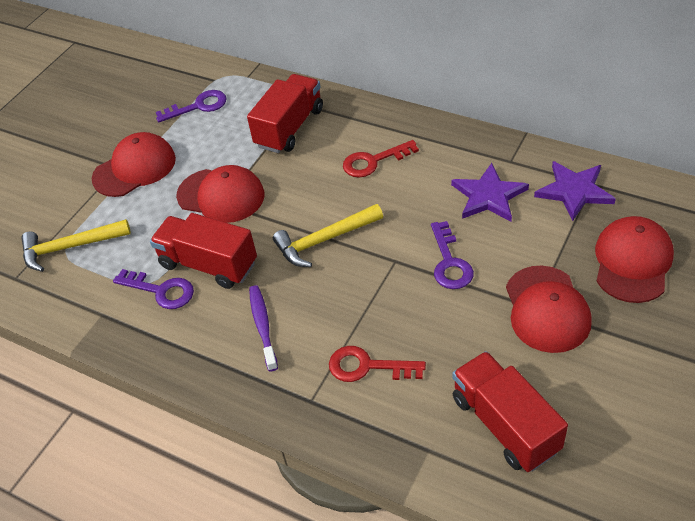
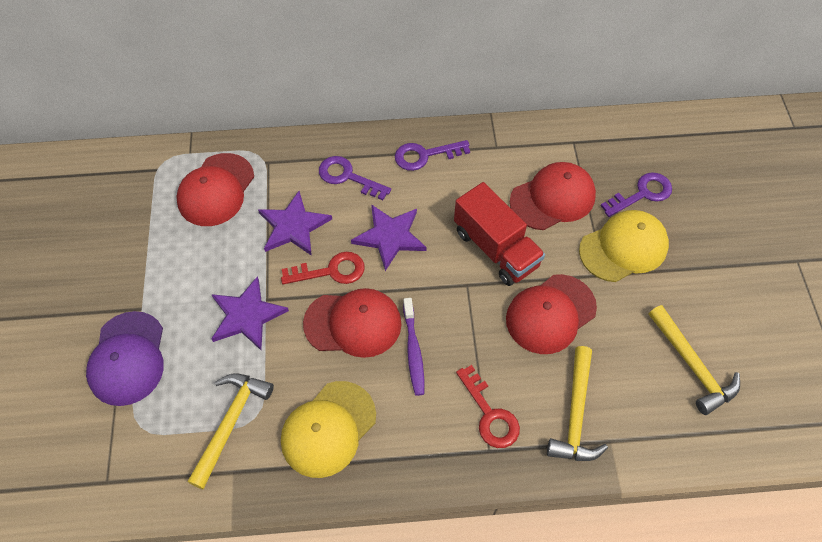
purple cap: 0 -> 1
purple star: 2 -> 3
red truck: 3 -> 1
yellow cap: 0 -> 2
yellow hammer: 2 -> 3

